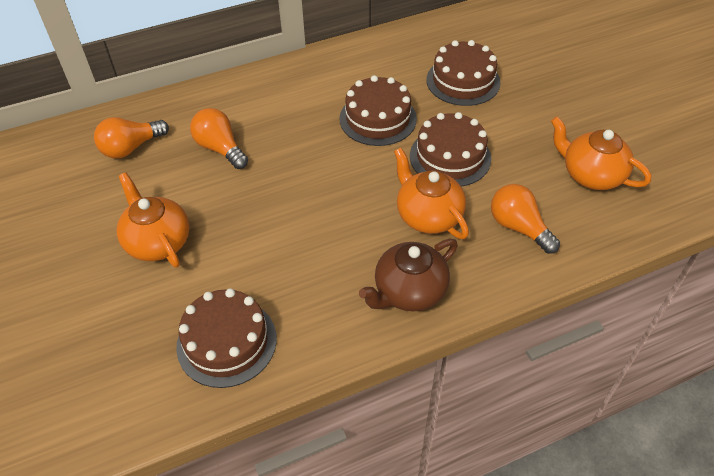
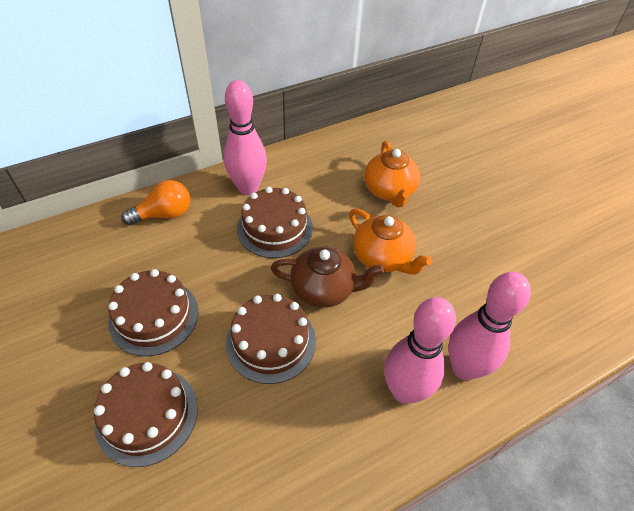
orange light bulb: 3 -> 1
orange teapot: 3 -> 2
pink bowling pin: 0 -> 3

